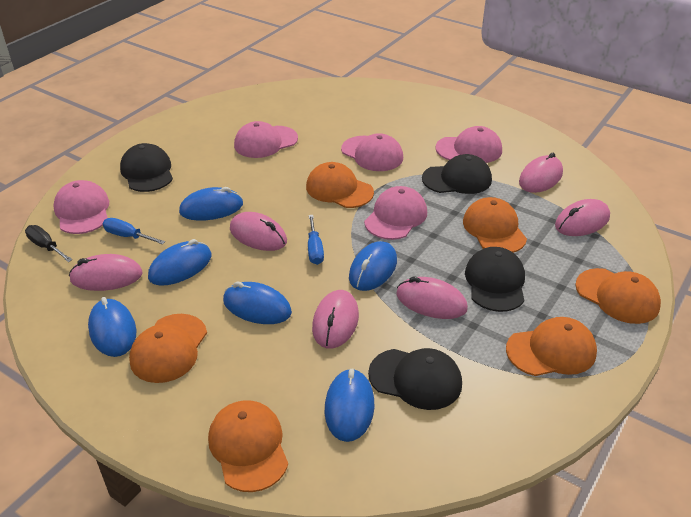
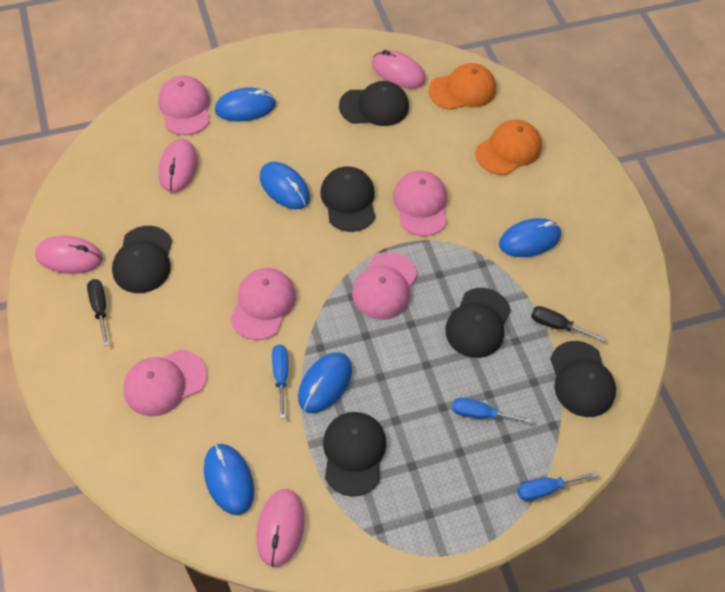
black cap: 4 -> 6
black screwdriver: 1 -> 2
blue mouse: 6 -> 5
blue screwdriver: 2 -> 3
orange cap: 6 -> 2
pink mouse: 6 -> 4

